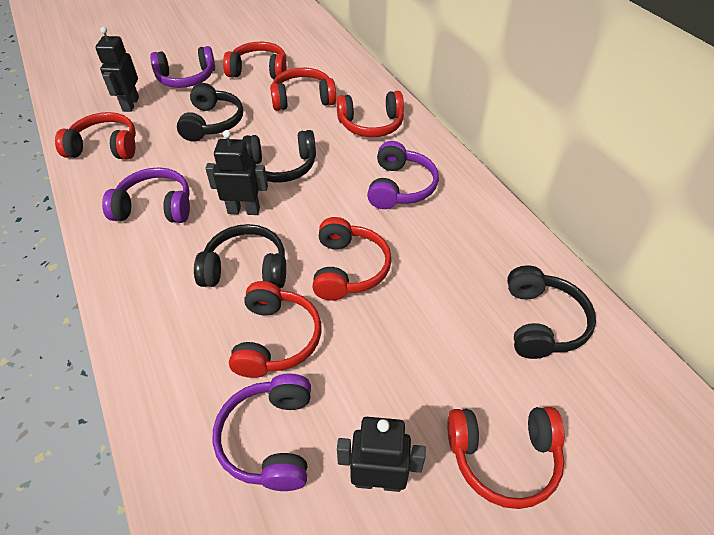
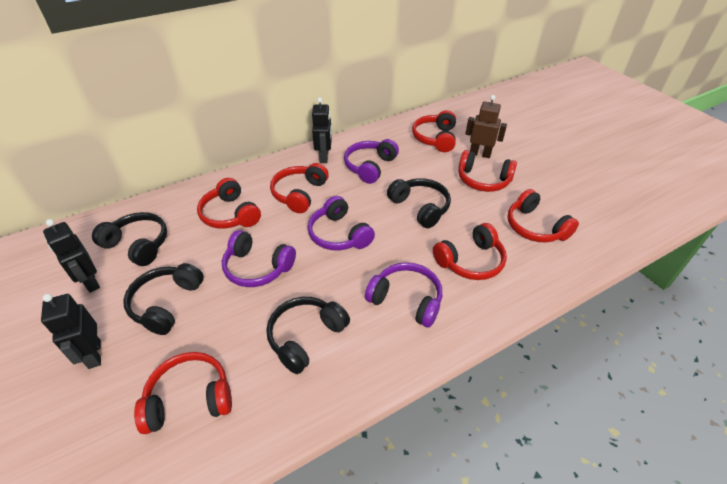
brown robot: 0 -> 1

